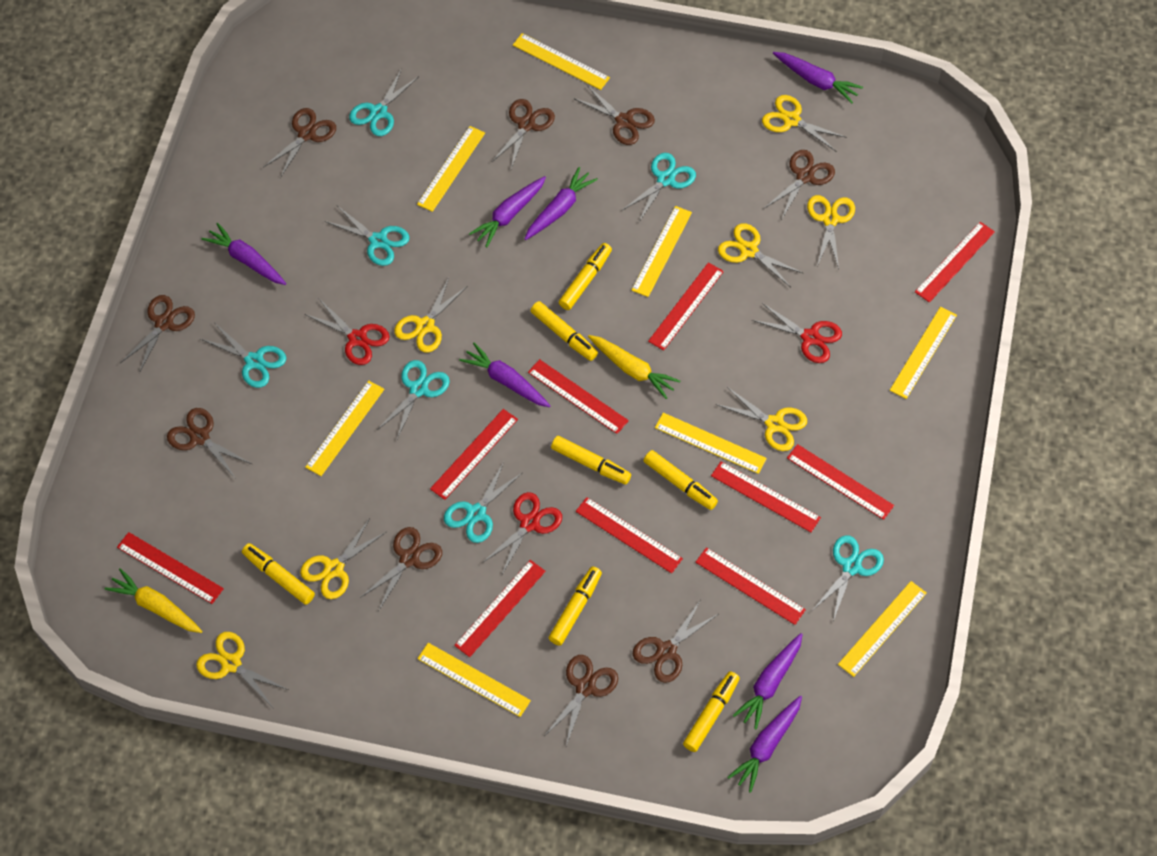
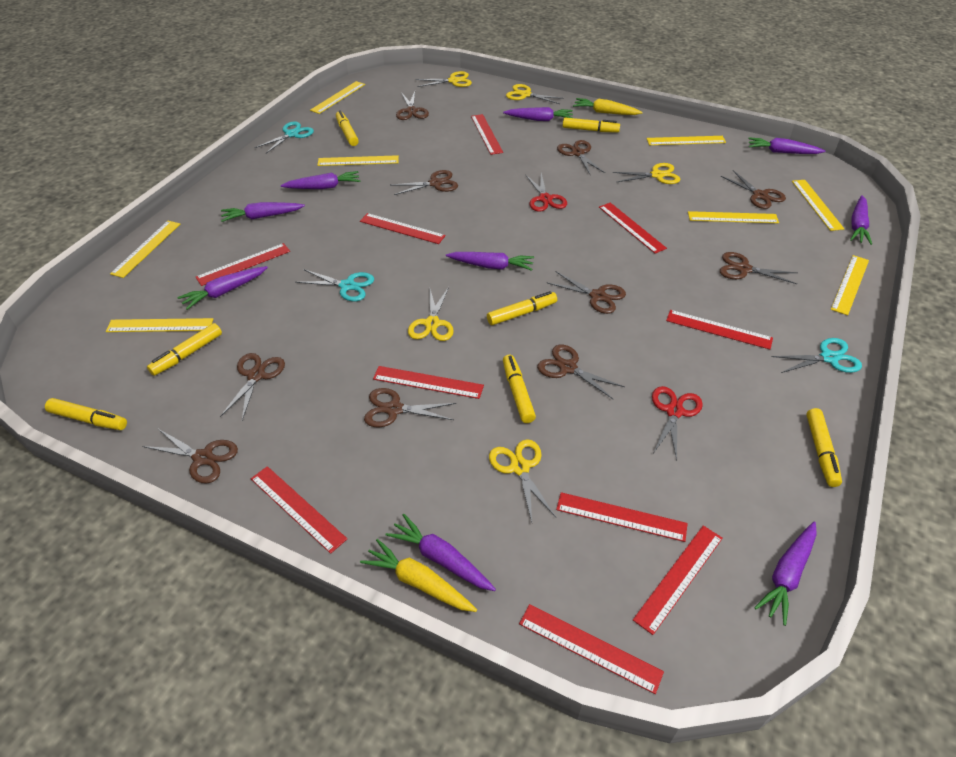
brown scissors: 9 -> 10
purple carrot: 7 -> 9
red scissors: 3 -> 2
turquoise scissors: 7 -> 3
yellow scissors: 7 -> 5

